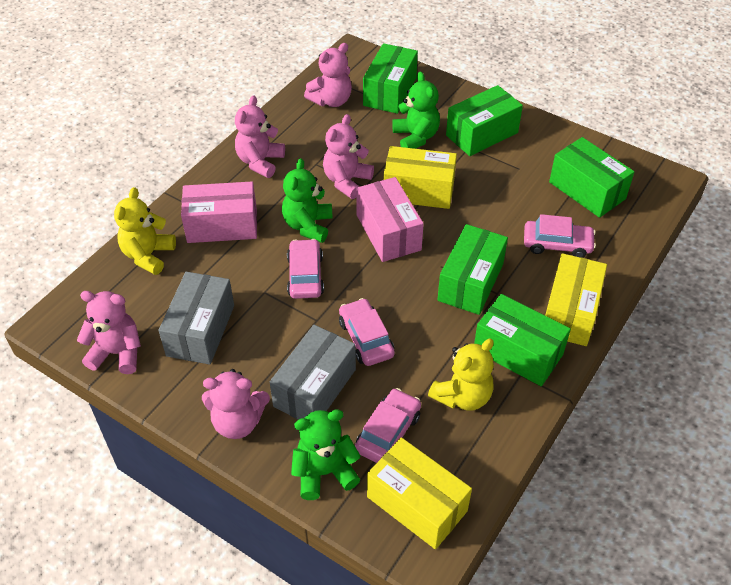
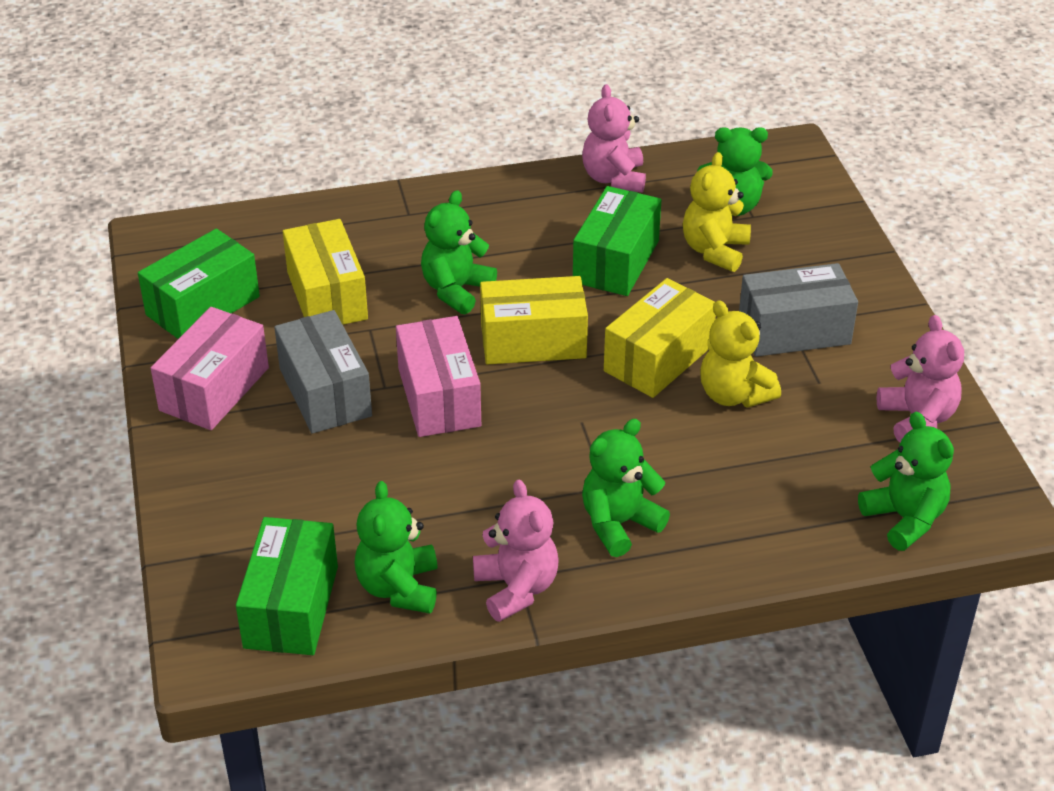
green box: 5 -> 3
green teddy bear: 3 -> 5
pink car: 4 -> 0
pink teddy bear: 5 -> 3

